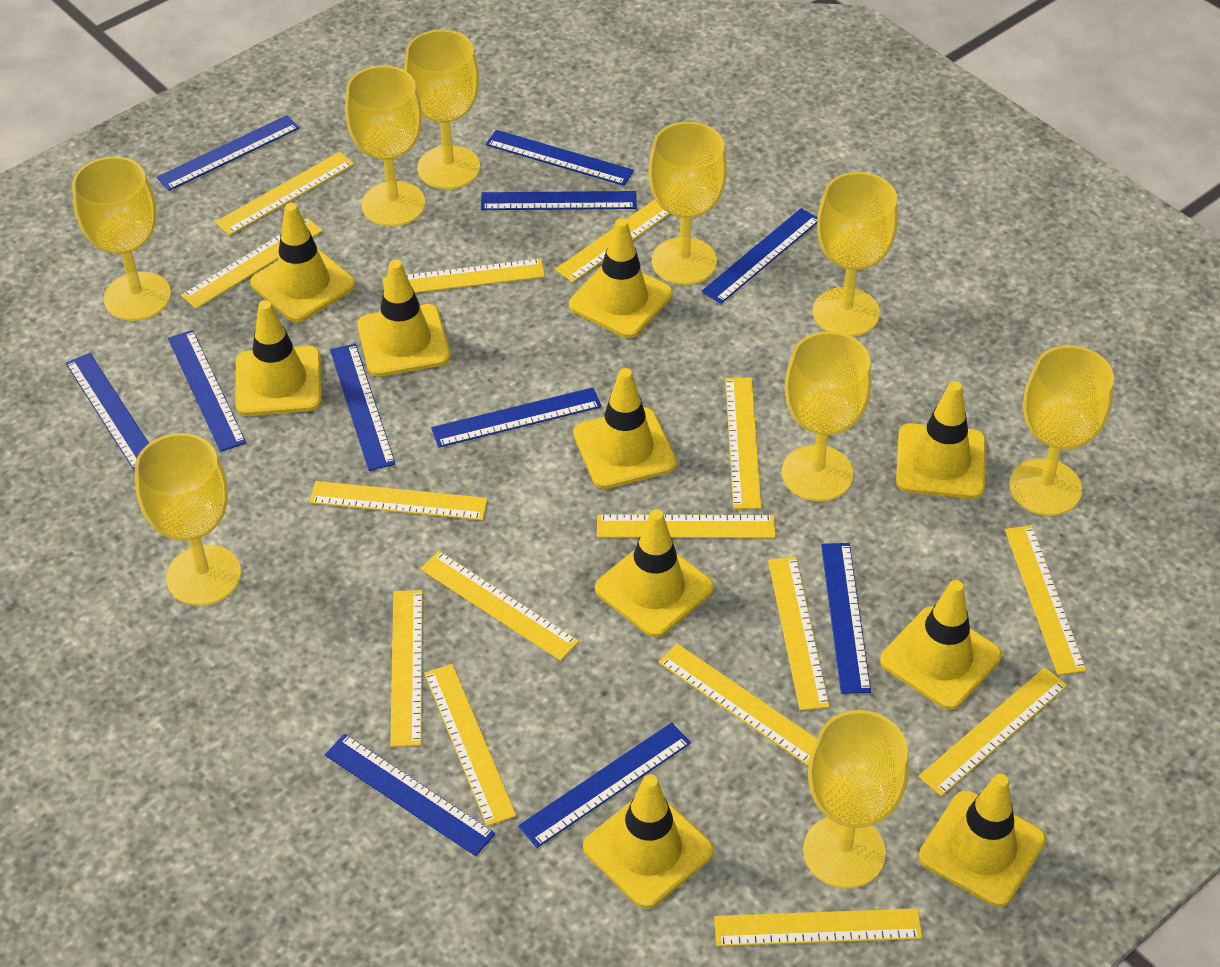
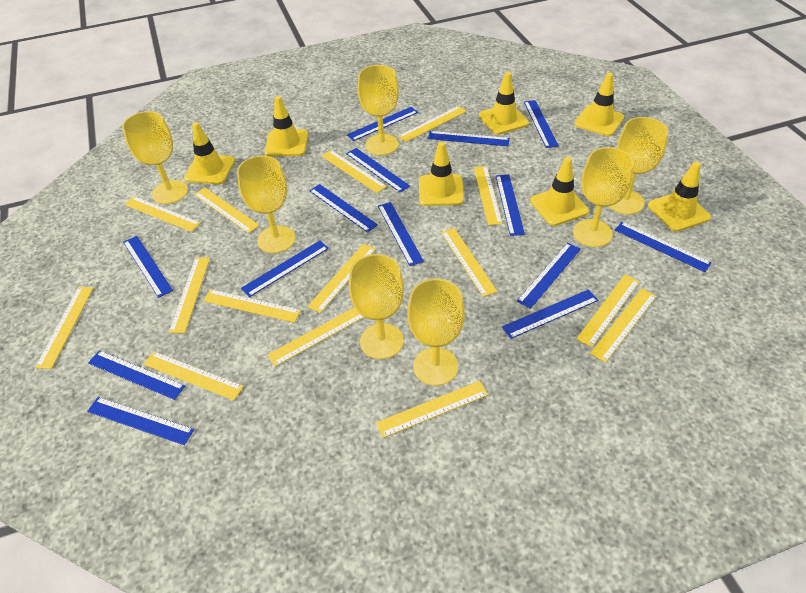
blue ruler: 11 -> 14
yellow goblet: 9 -> 7
yellow traffic cone: 10 -> 7

